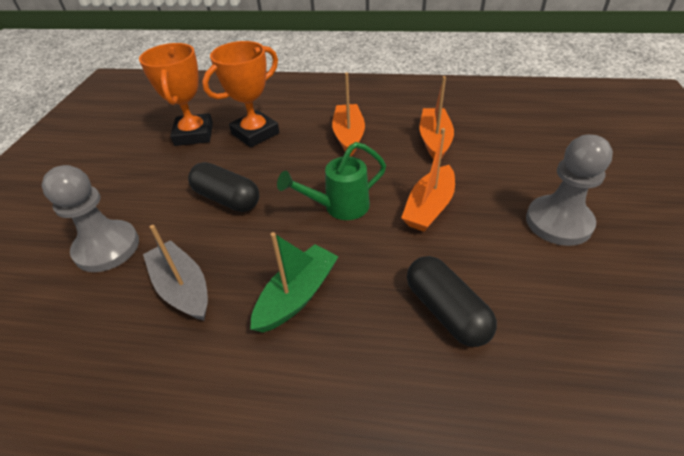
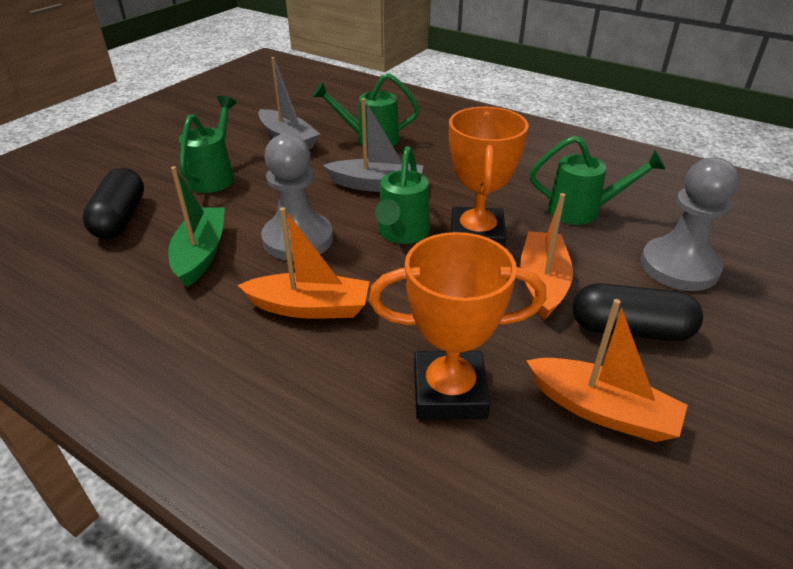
green watering can: 1 -> 4
grey boat: 1 -> 2

